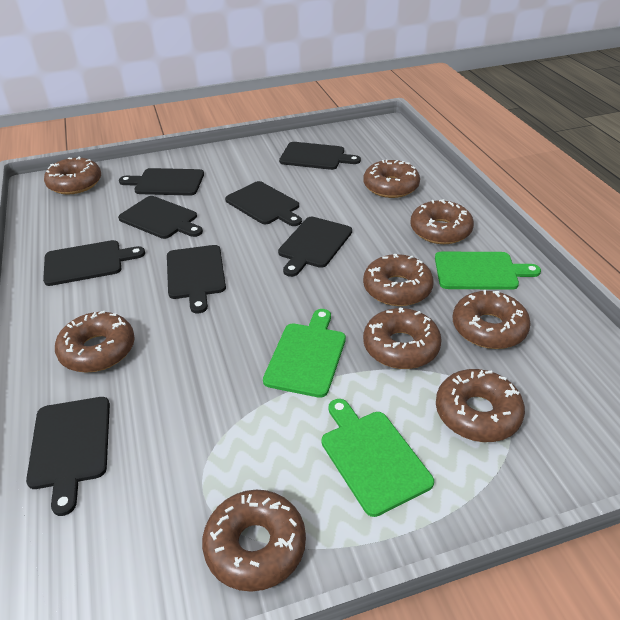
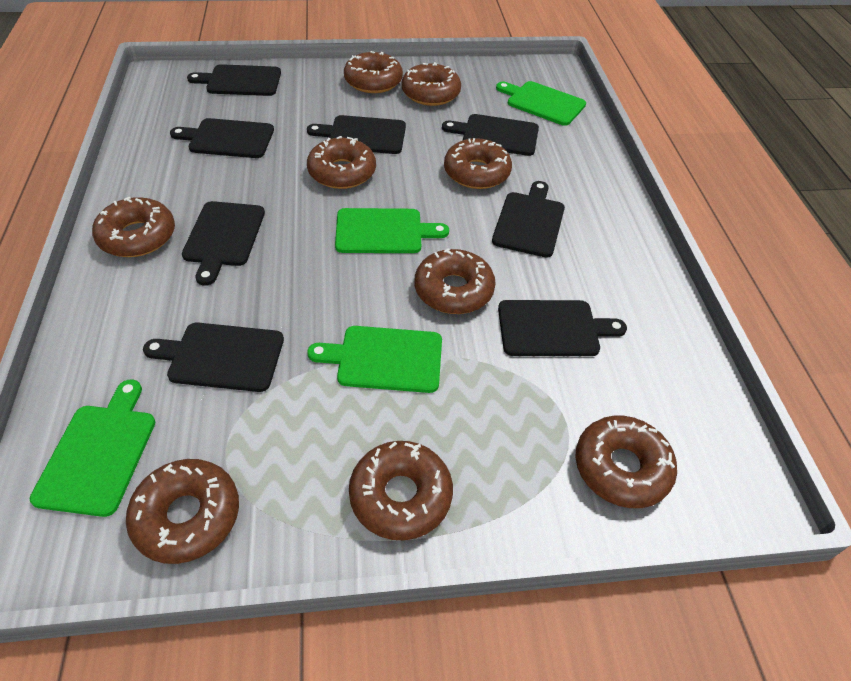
green cutting board: 3 -> 4

